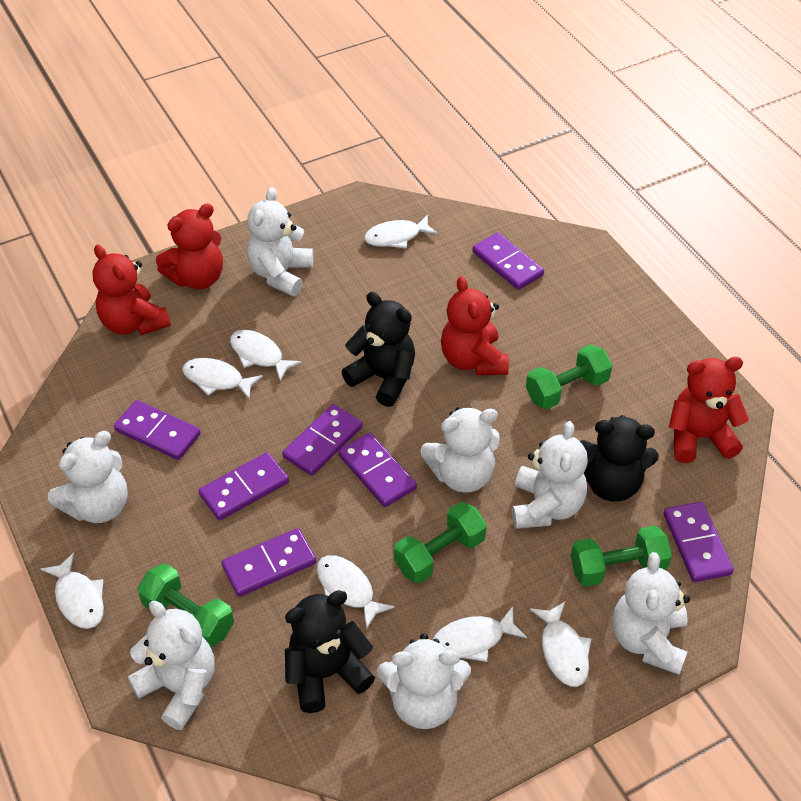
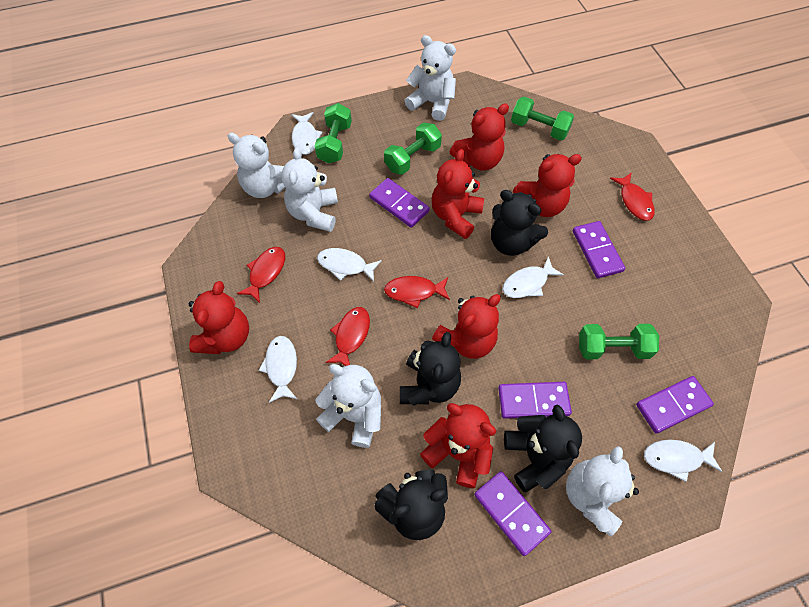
black teddy bear: 3 -> 4
purple domino: 7 -> 5
red fish: 0 -> 4
red teddy bear: 4 -> 6
white fish: 7 -> 5
white teddy bear: 7 -> 5

